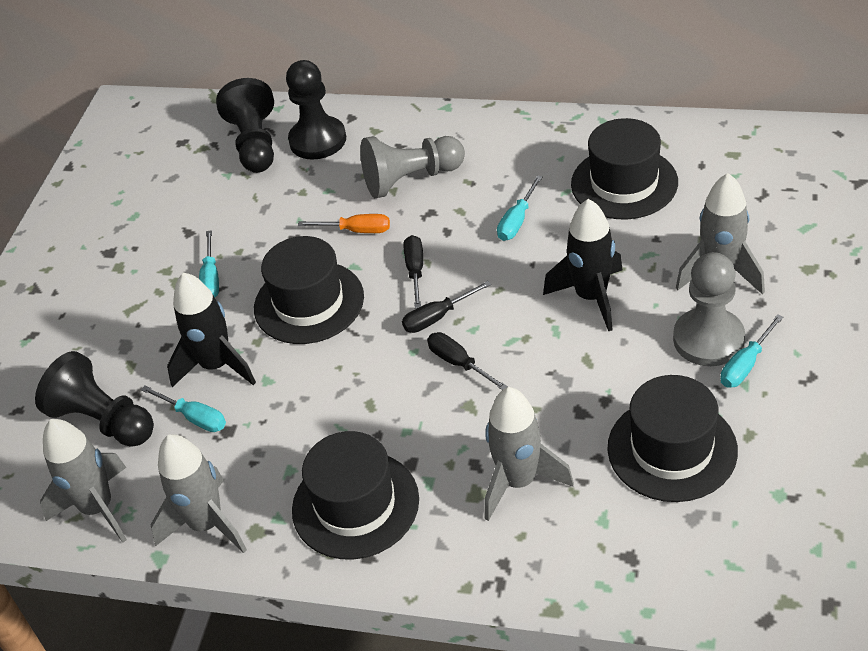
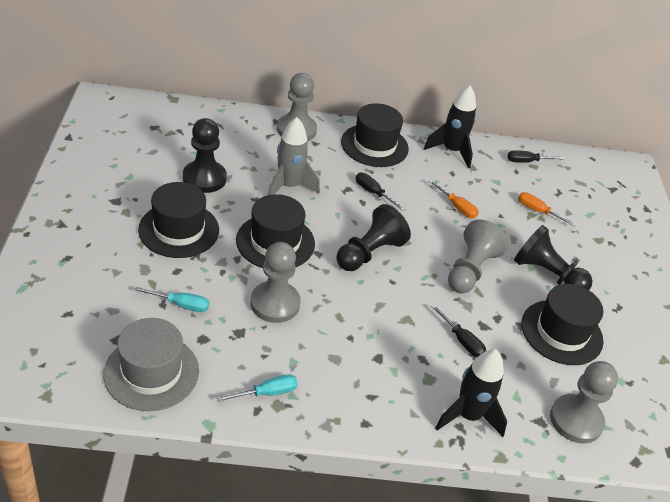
grey hat: 0 -> 1
grey pawn: 2 -> 4
grey rocket: 4 -> 1
orange screwdriver: 1 -> 2
turquoise screwdriver: 4 -> 2

